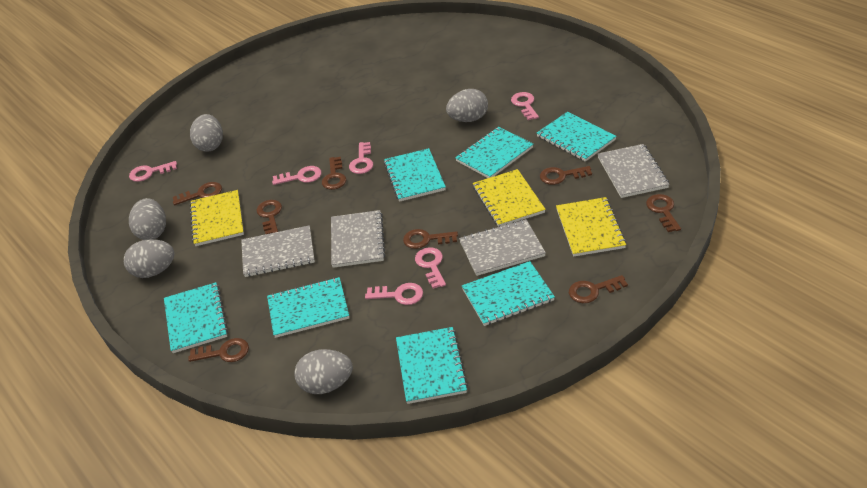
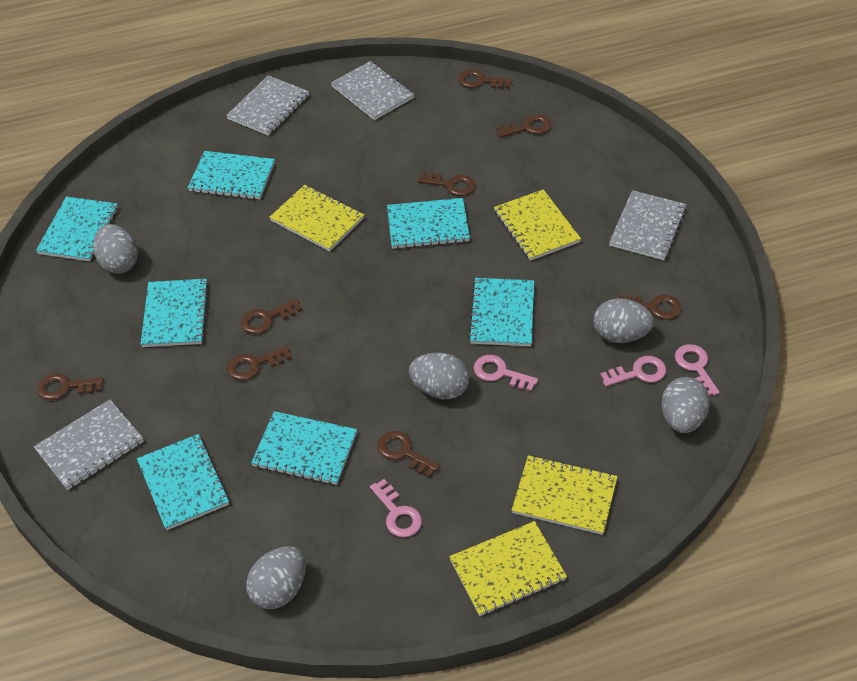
pink key: 6 -> 4
yellow notebook: 3 -> 4

